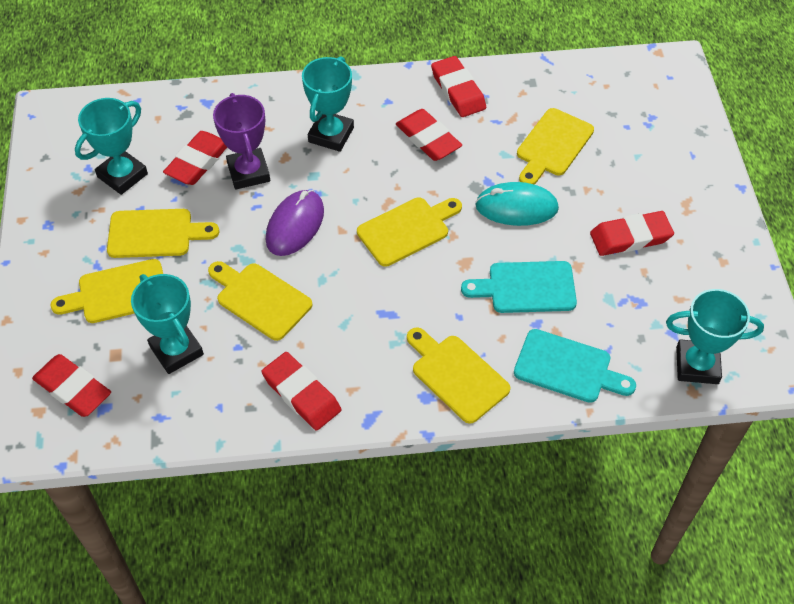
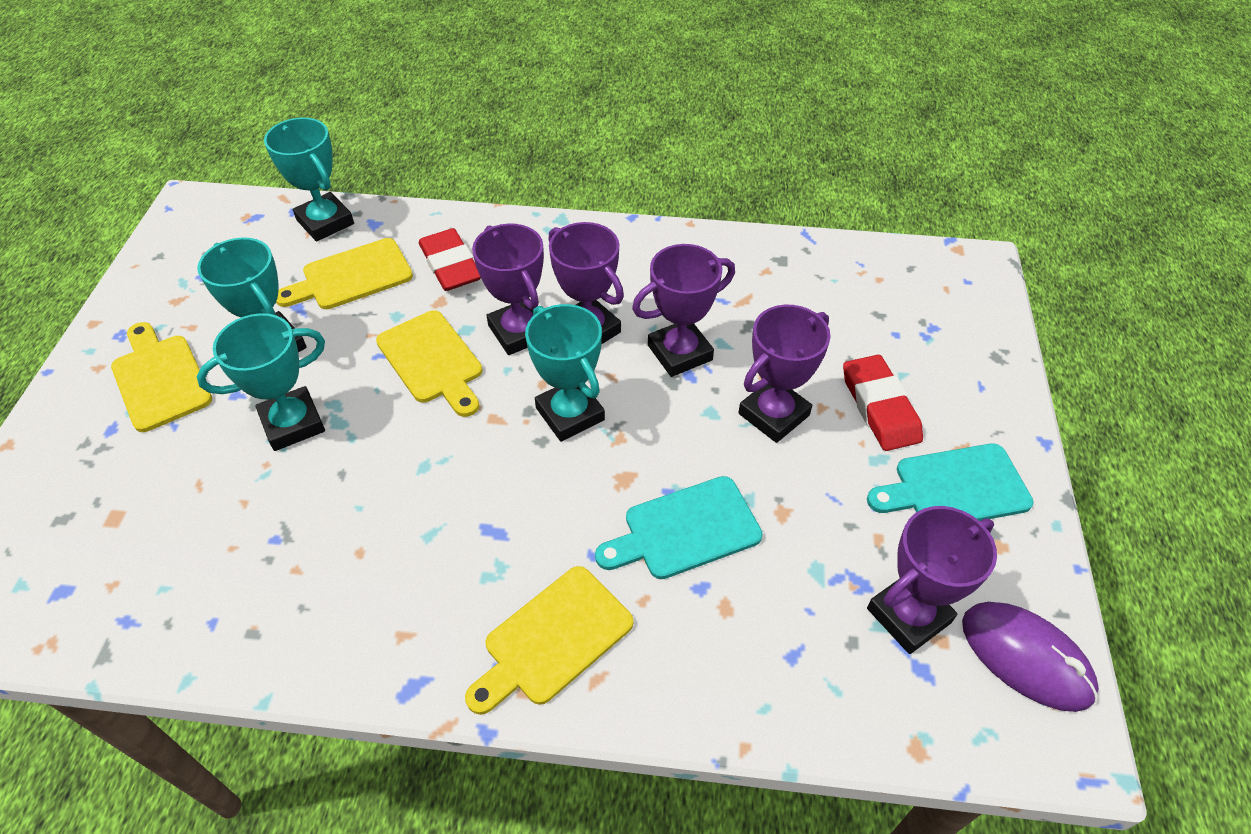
purple trophy: 1 -> 5
red eraser: 6 -> 2
turquoise mouse: 1 -> 0
yellow cutting board: 6 -> 4

